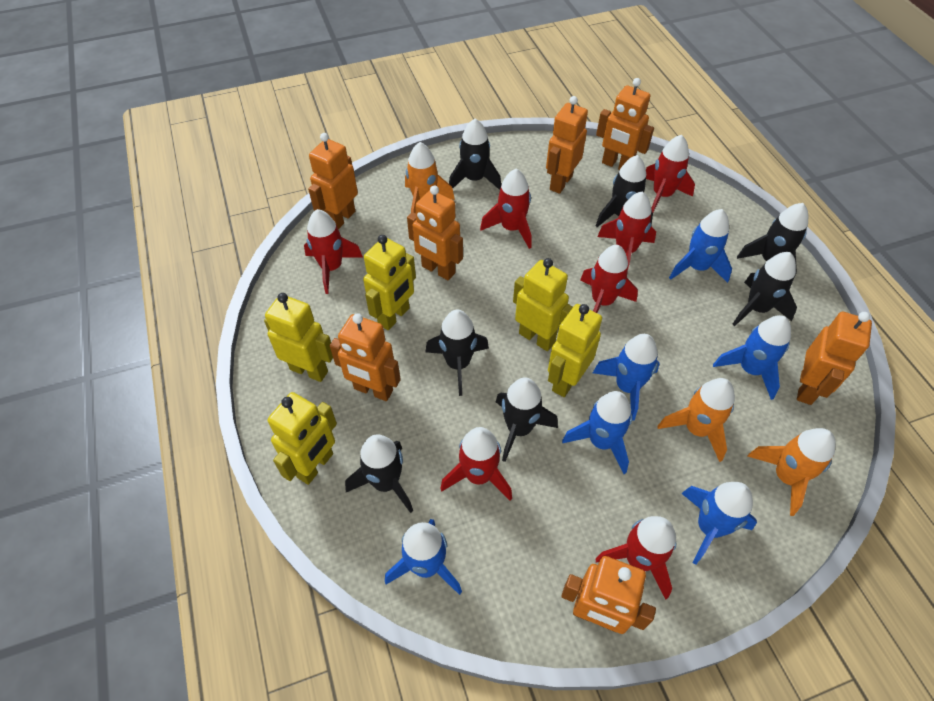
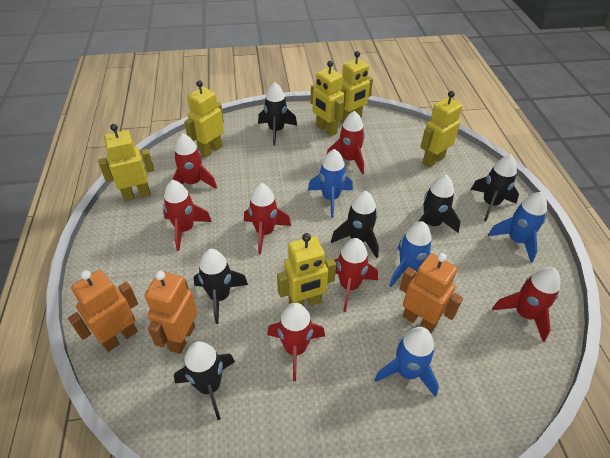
black rocket: 7 -> 6
blue rocket: 6 -> 4
orange robot: 7 -> 3
orange rocket: 3 -> 0
yellow robot: 5 -> 6

